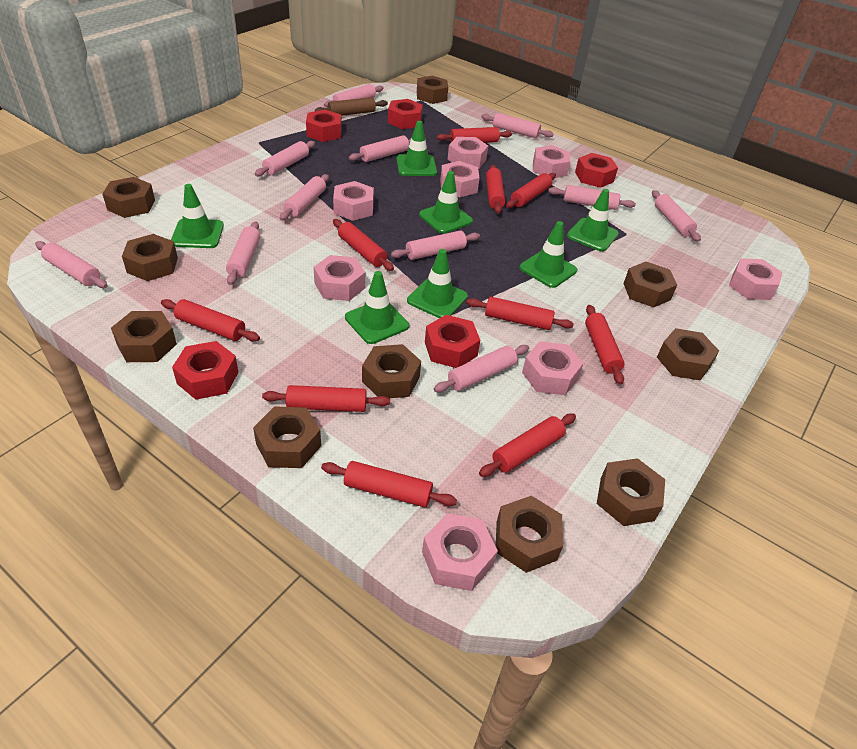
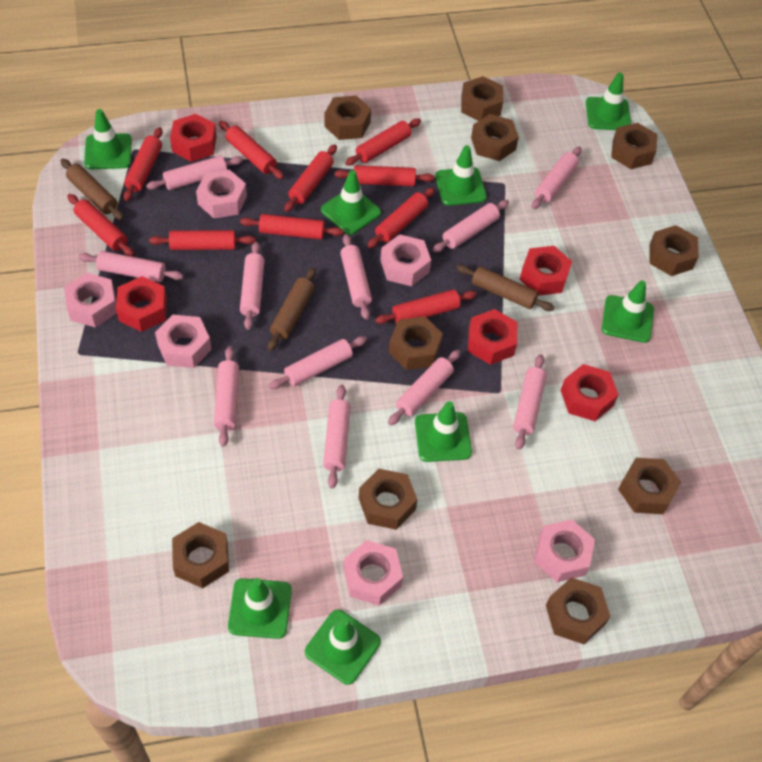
brown rolling pin: 1 -> 3
green traffic cone: 7 -> 8
pink nut: 8 -> 6

